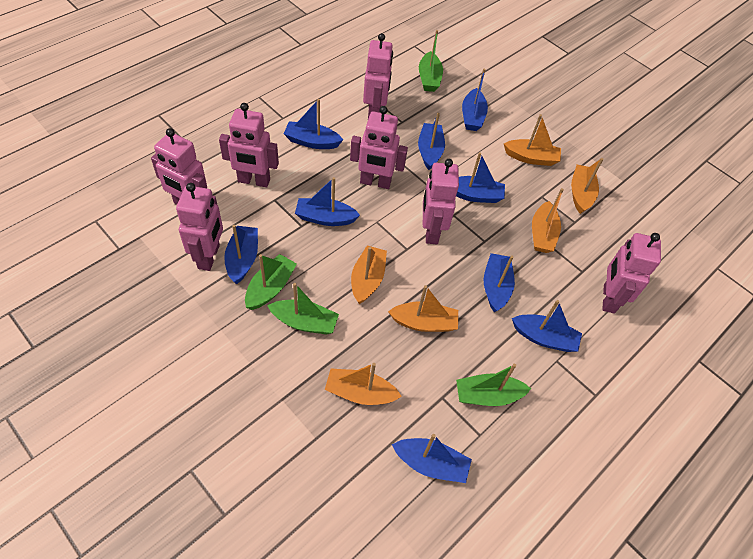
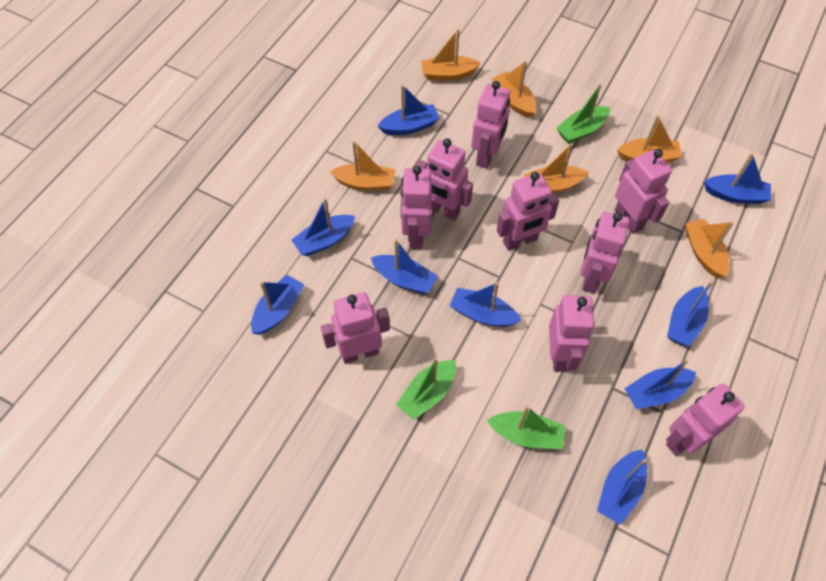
green boat: 4 -> 3
pink robot: 7 -> 9

